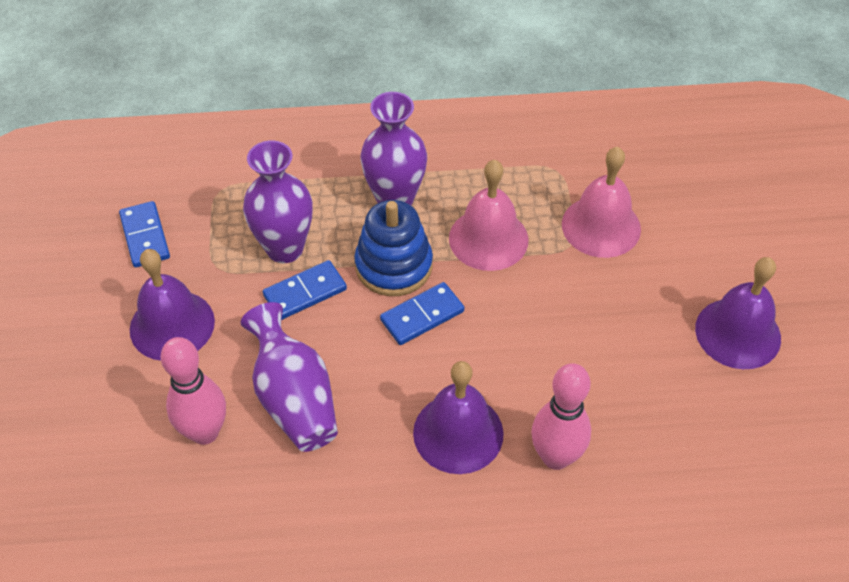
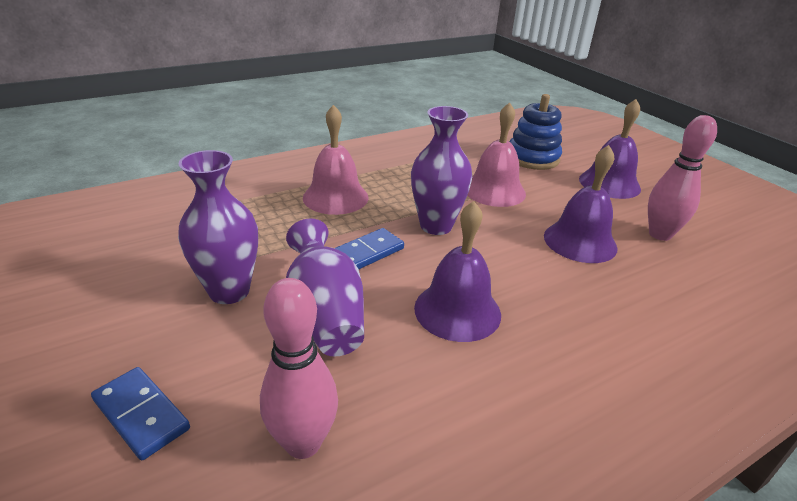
blue domino: 3 -> 2

